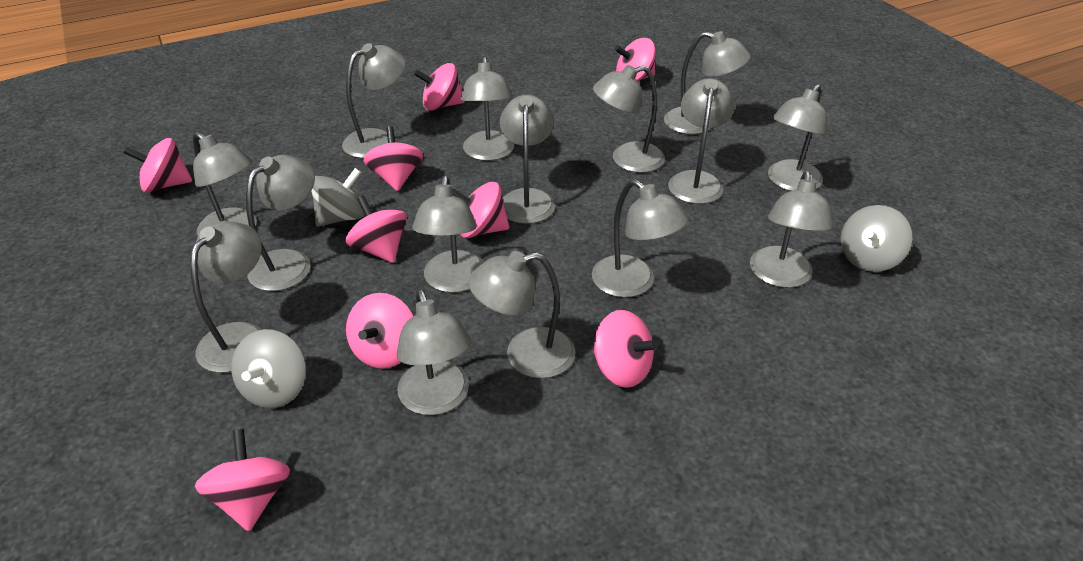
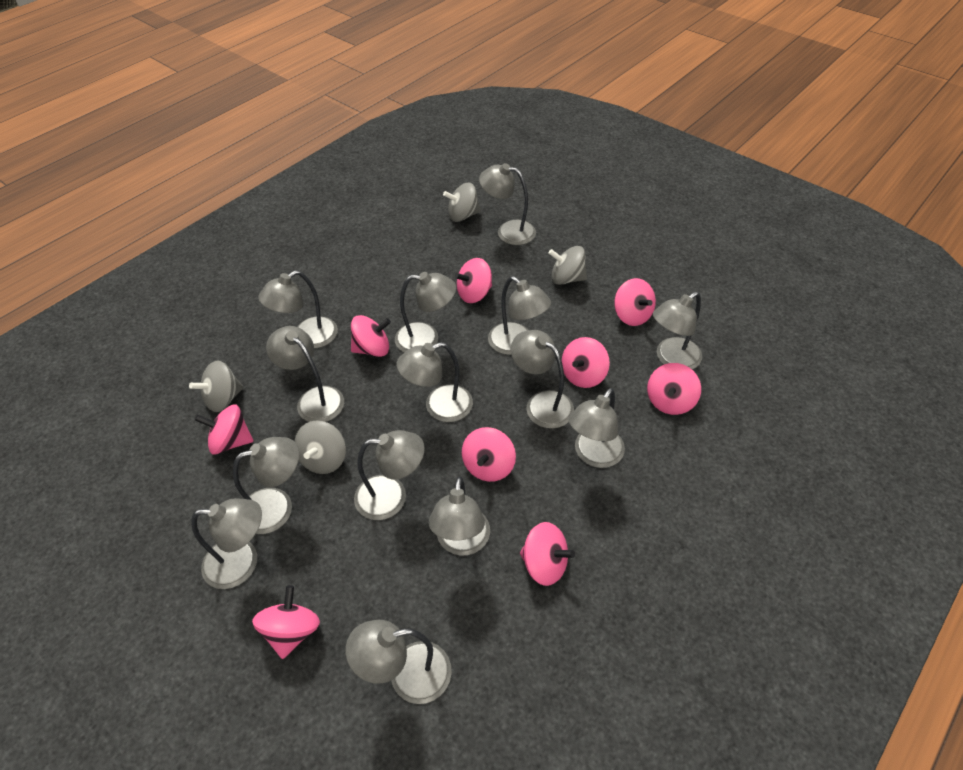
grey lamp: 15 -> 14
grey spinning top: 3 -> 4

